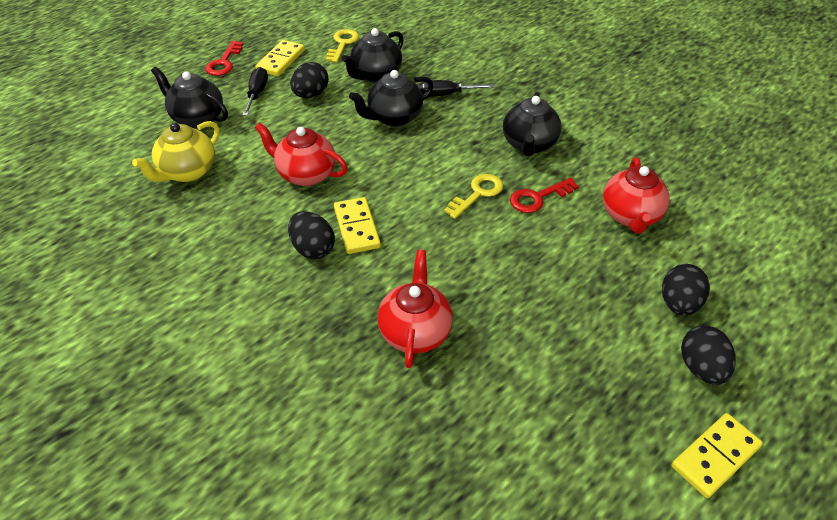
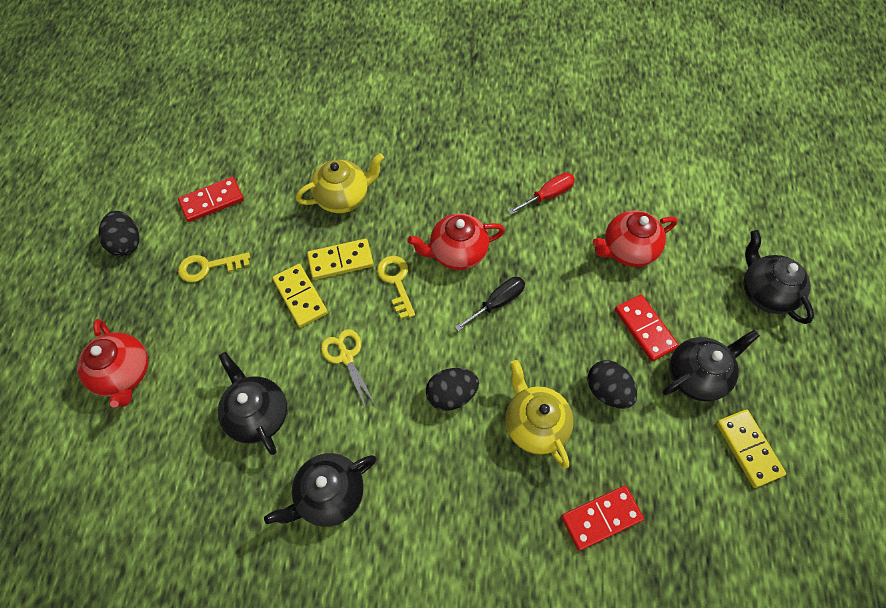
black egg: 4 -> 3
black screwdriver: 2 -> 1
red domino: 0 -> 3
red key: 2 -> 0
red screwdriver: 0 -> 1
yellow scissors: 0 -> 1
yellow teapot: 1 -> 2

